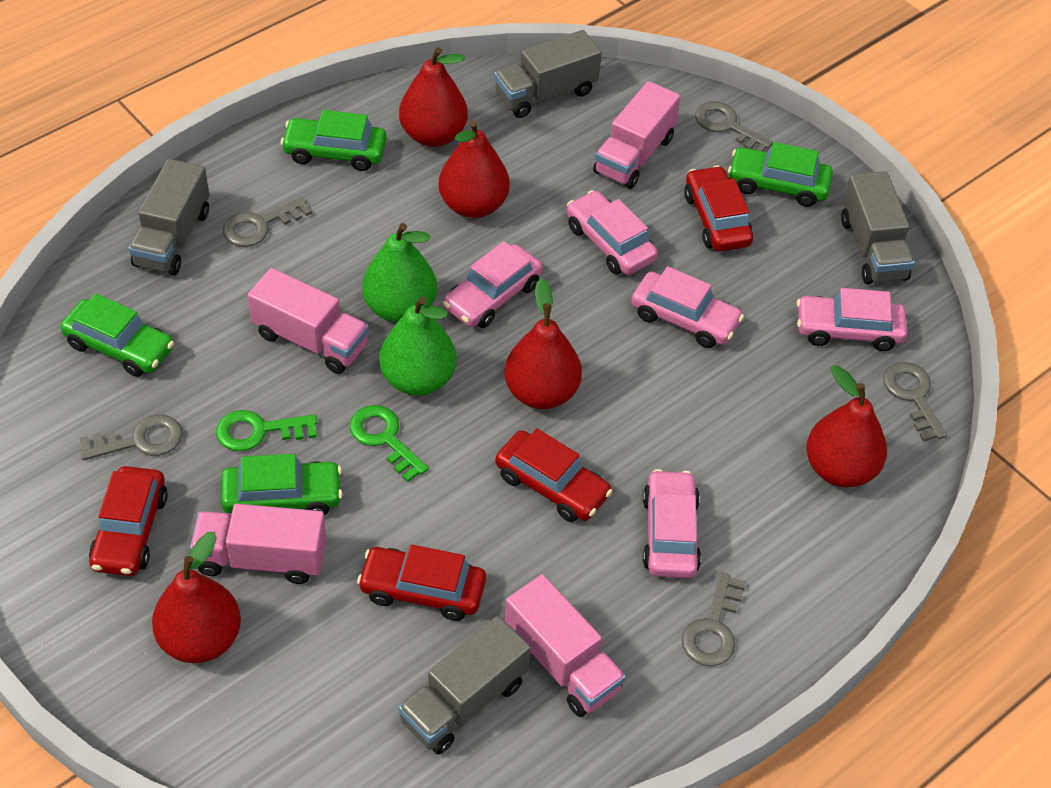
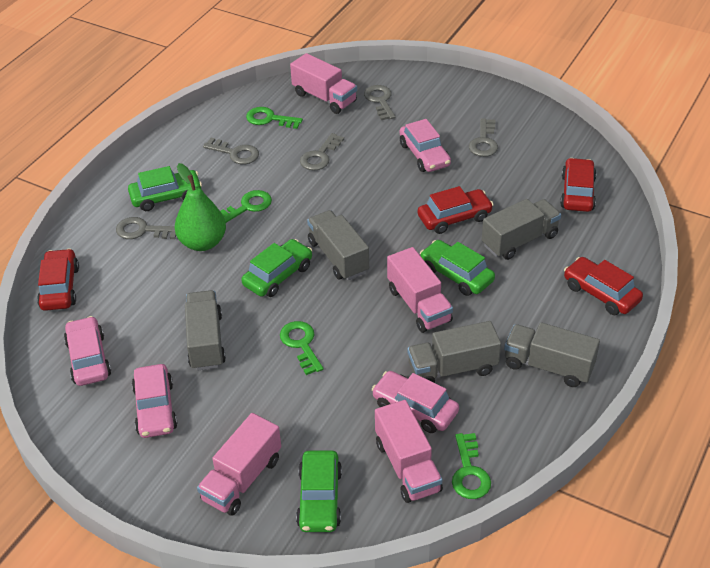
green key: 2 -> 4
green pear: 2 -> 1
grey truck: 4 -> 5
pink car: 5 -> 4
red pear: 5 -> 0

